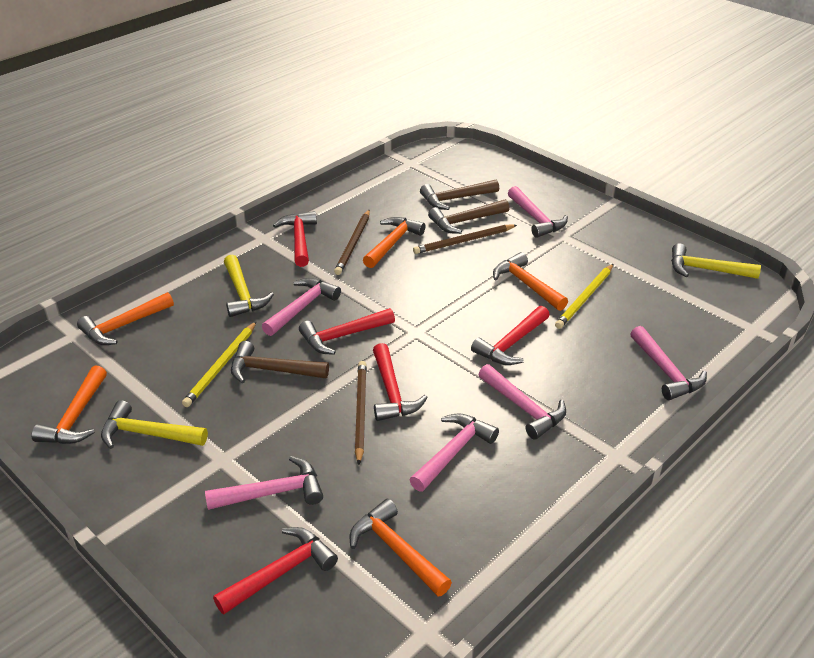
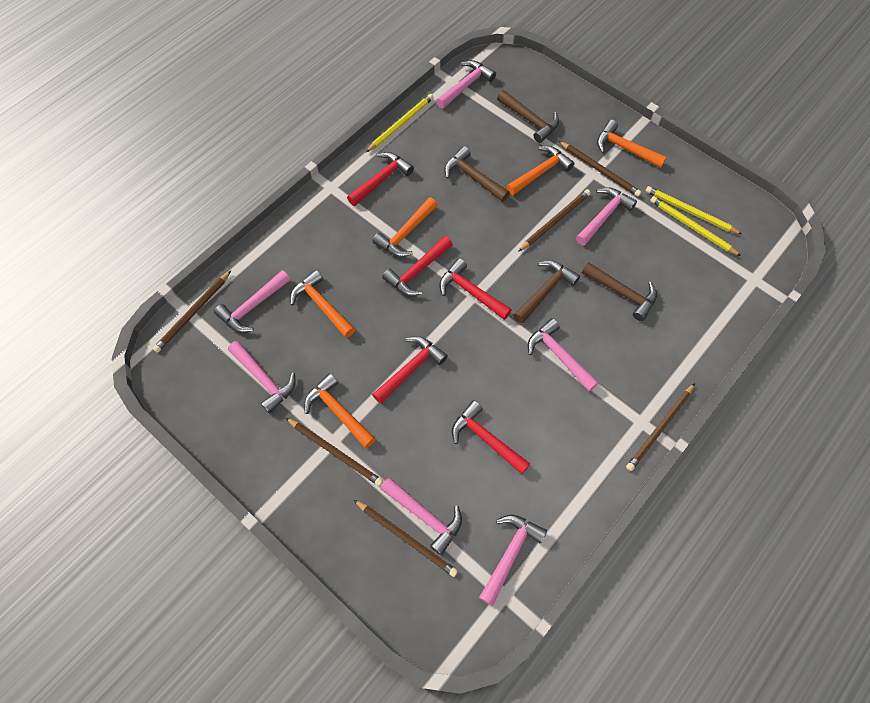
brown hammer: 3 -> 4
brown pencil: 3 -> 6
pink hammer: 6 -> 7
yellow hammer: 3 -> 0
yellow pencil: 2 -> 3

